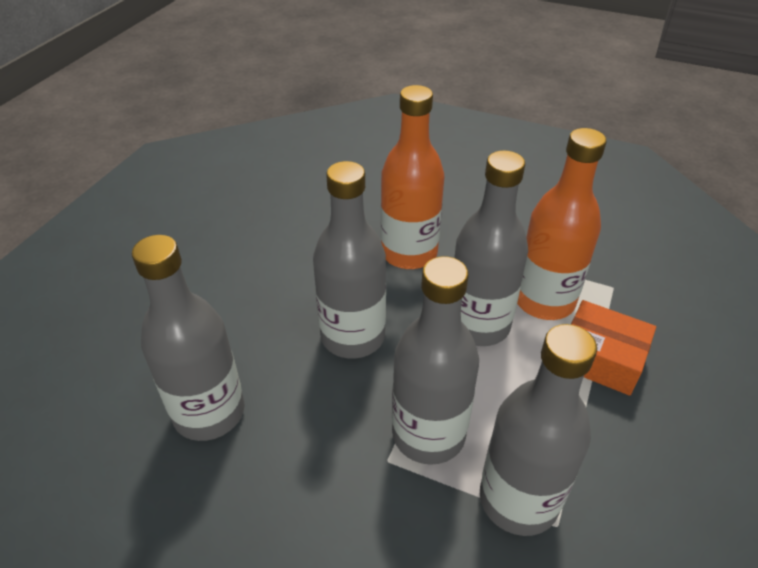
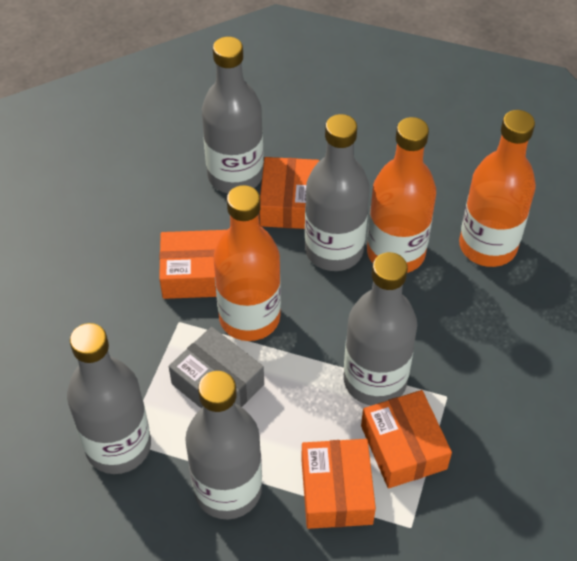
grey box: 0 -> 1
orange bottle: 2 -> 3
orange box: 1 -> 4

